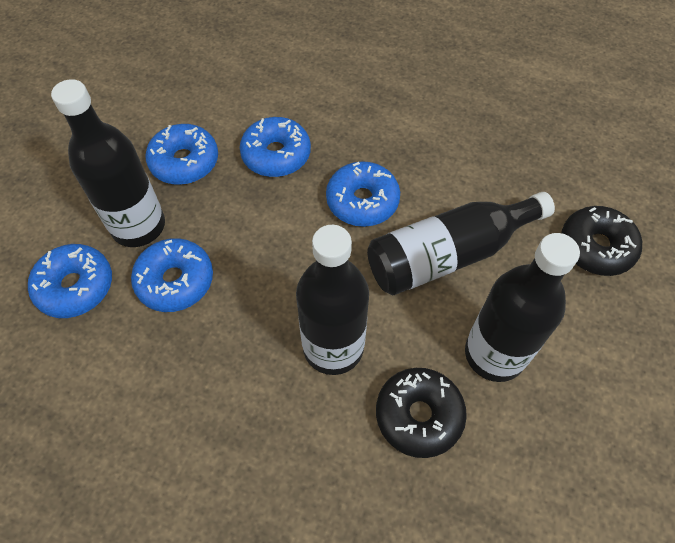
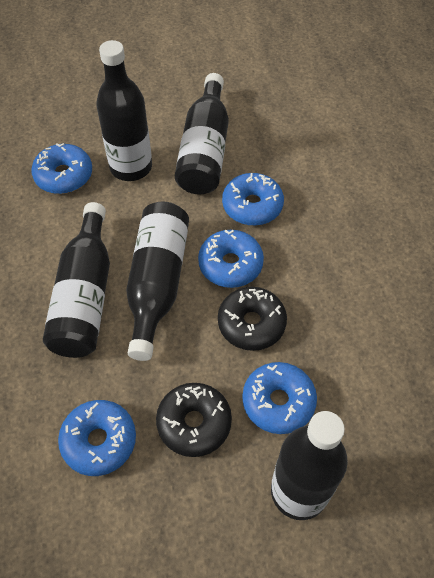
black bottle: 4 -> 5

